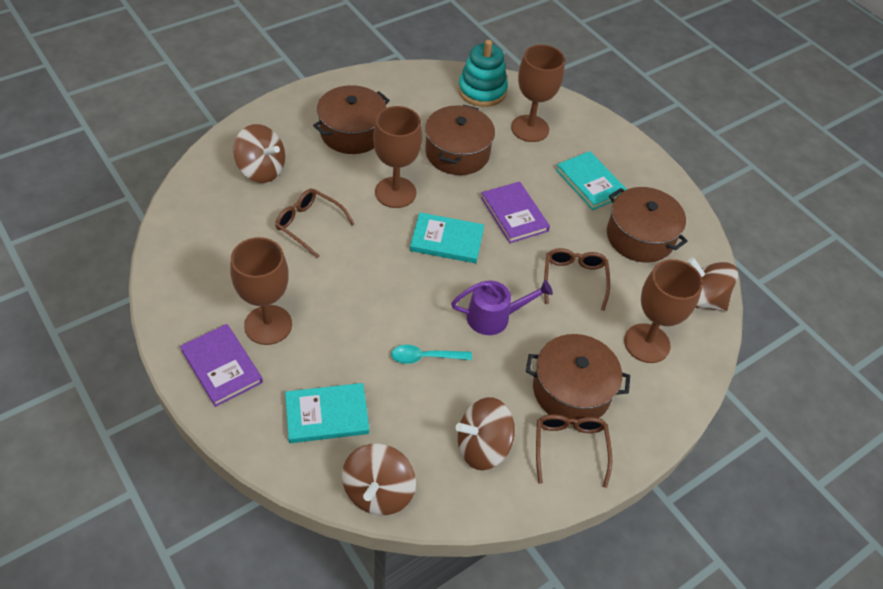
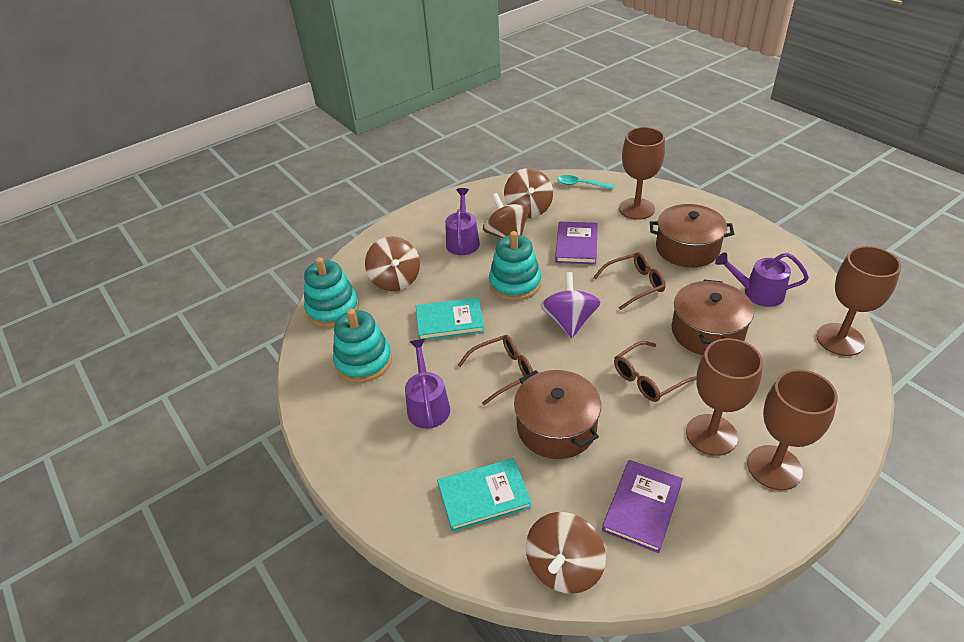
brown pot: 4 -> 3
purple spinning top: 0 -> 1
purple watering can: 1 -> 3
turquoise book: 3 -> 2
turquoise stacking toy: 1 -> 3

